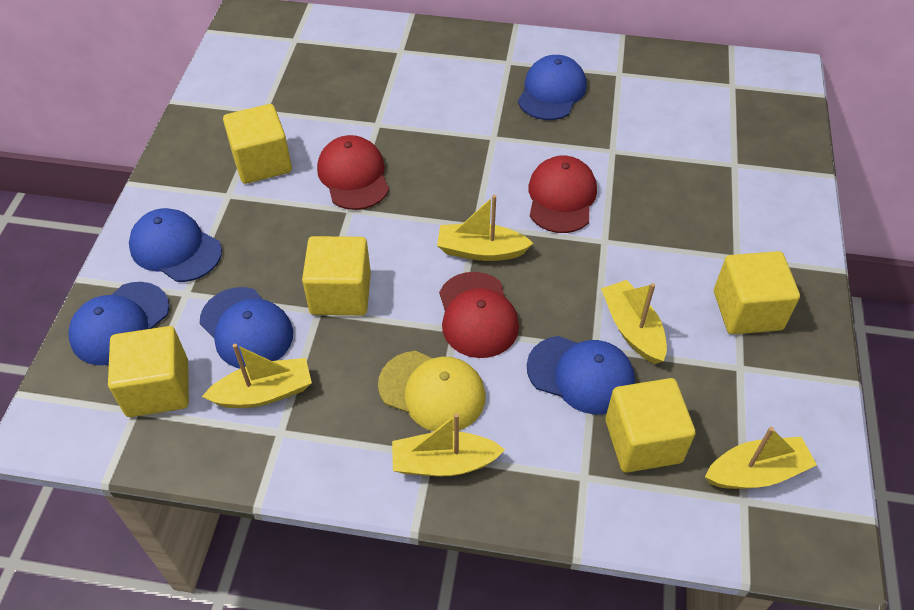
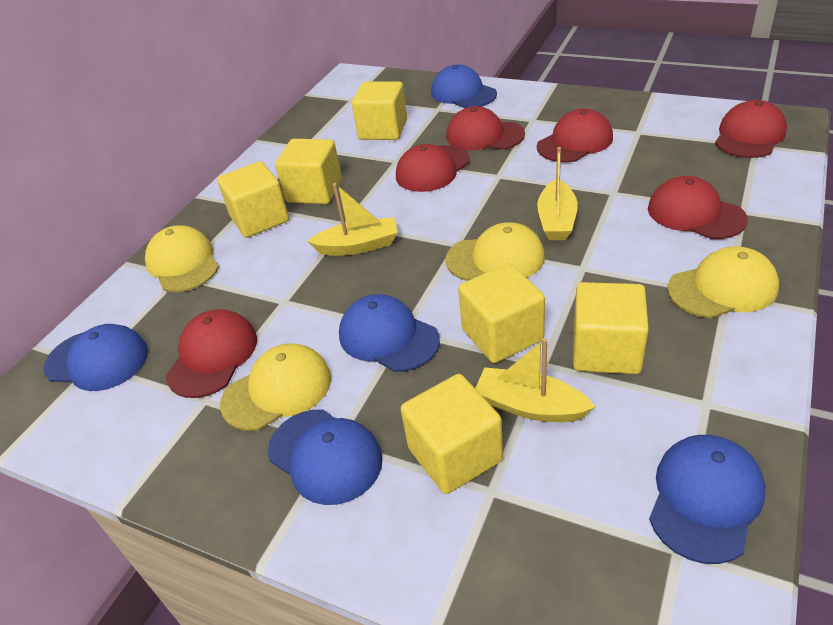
red cap: 3 -> 6
yellow boat: 5 -> 3
yellow cap: 1 -> 4
yellow cube: 5 -> 6

